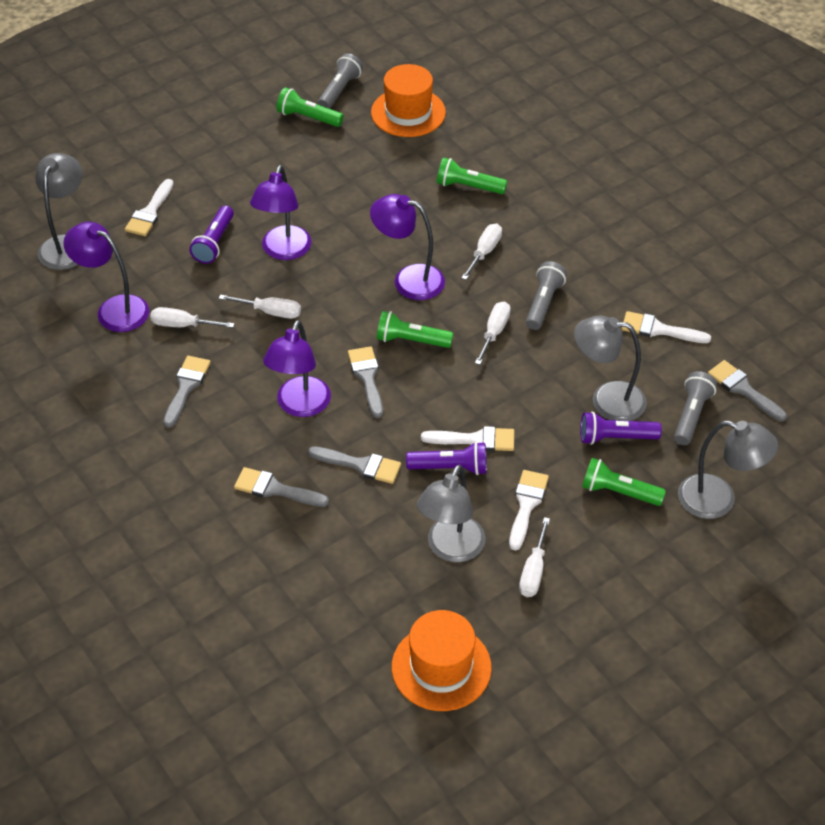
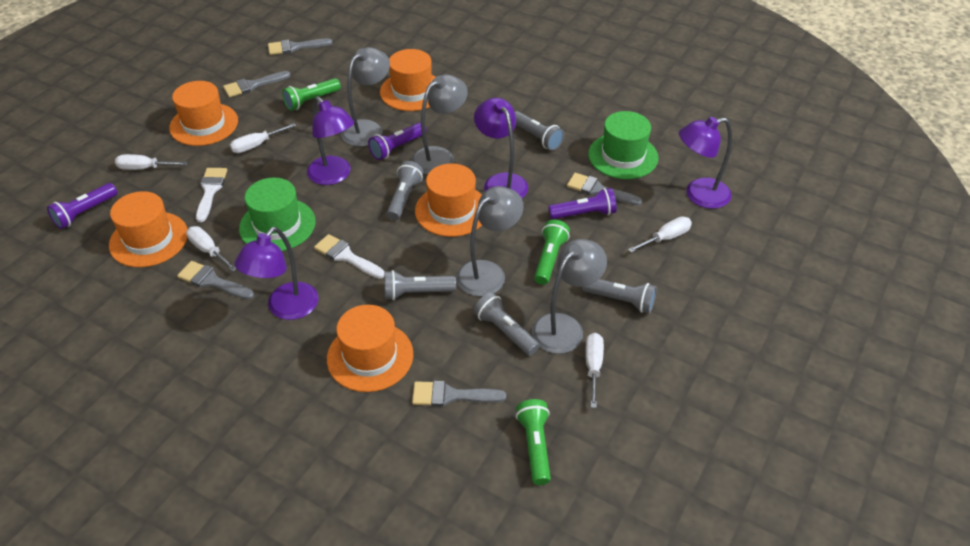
green flashlight: 4 -> 3
green hat: 0 -> 2
grey flashlight: 3 -> 5
orange hat: 2 -> 5
white brush: 4 -> 2

